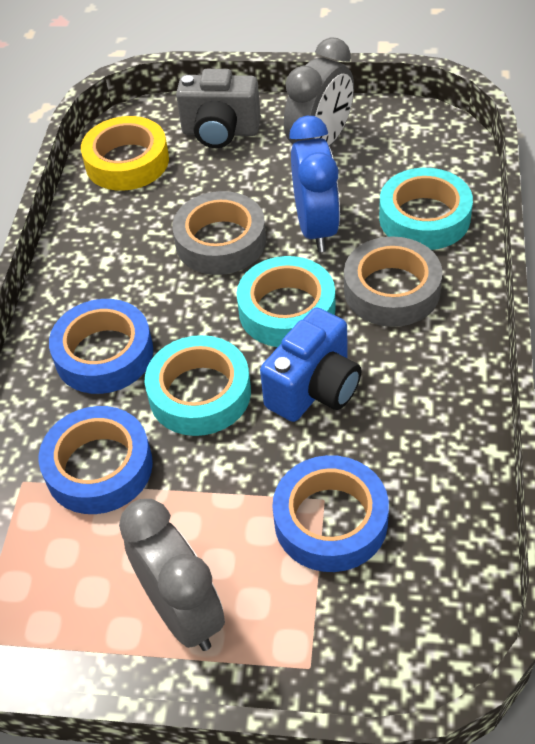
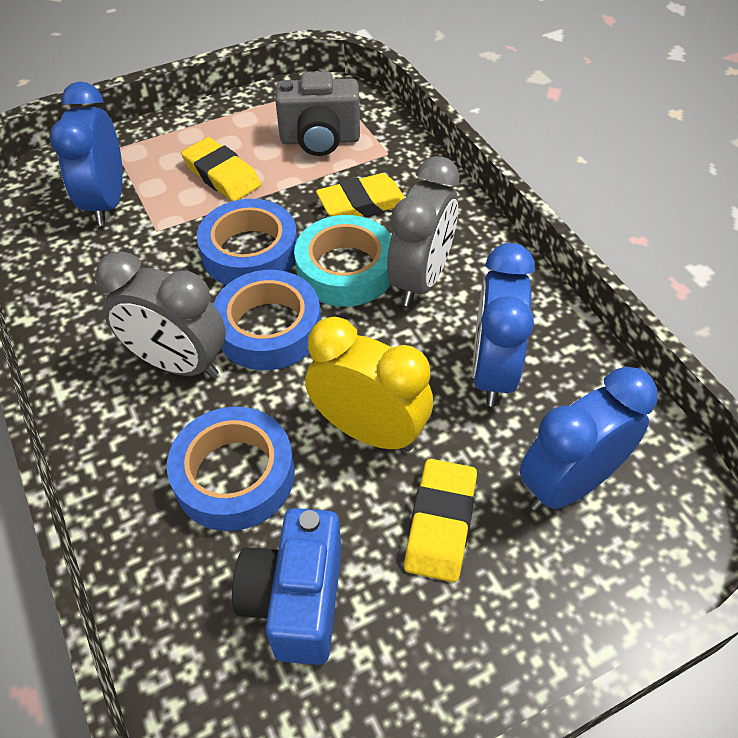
blue clock: 1 -> 3
grey tape: 2 -> 0
turquoise tape: 3 -> 1
yellow clock: 0 -> 1
yellow eraser: 0 -> 3
yellow tape: 1 -> 0

